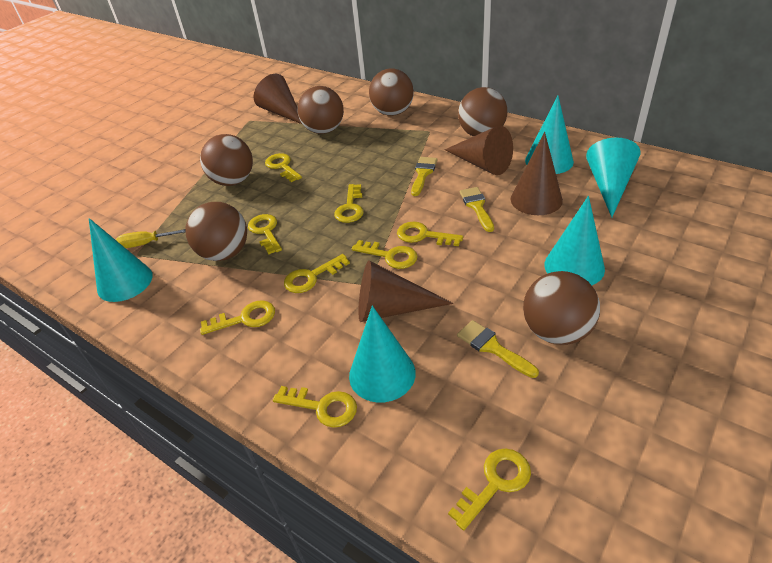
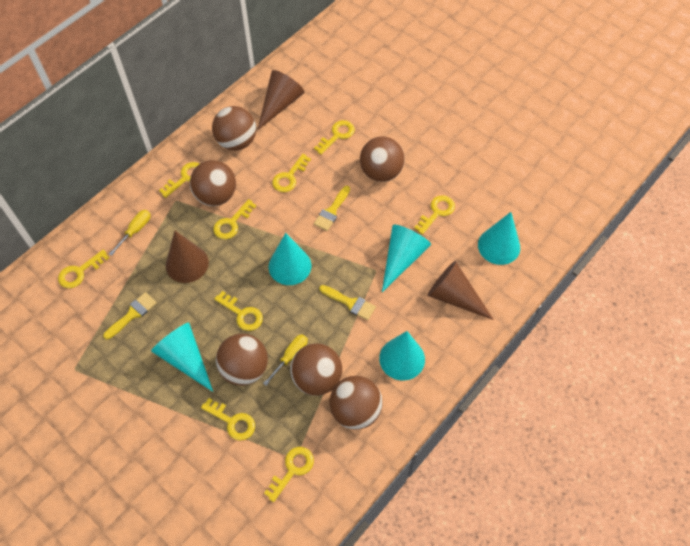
brown cone: 4 -> 3
yellow screwdriver: 1 -> 2

